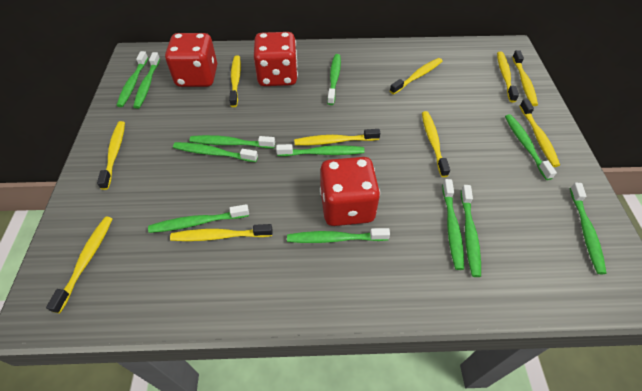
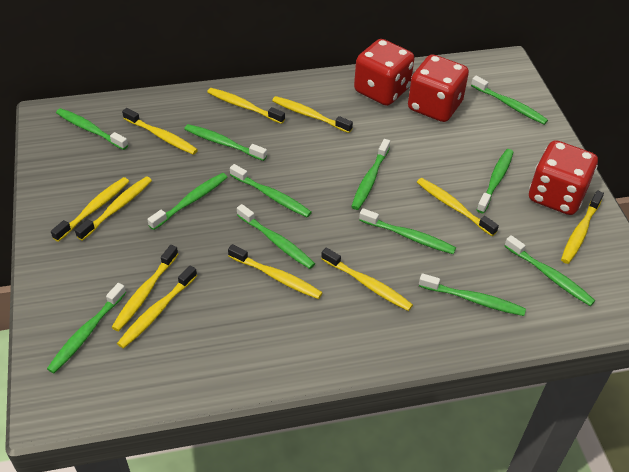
yellow toothbrush: 10 -> 11

